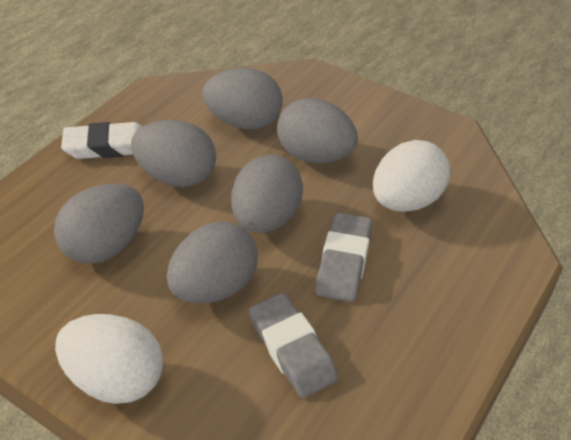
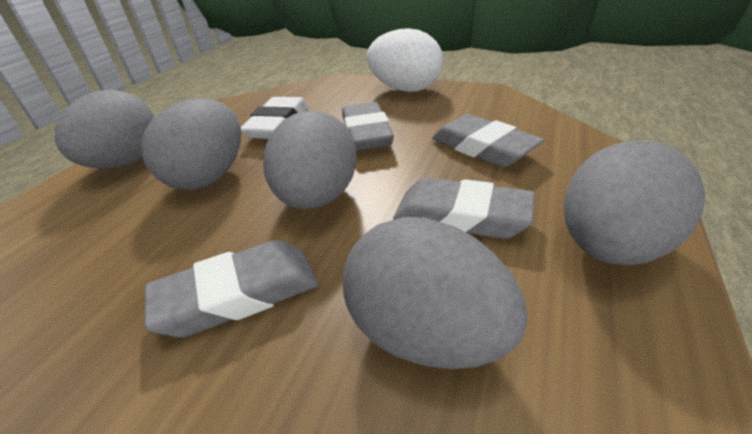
grey egg: 6 -> 5
grey eraser: 2 -> 4
white egg: 2 -> 1

